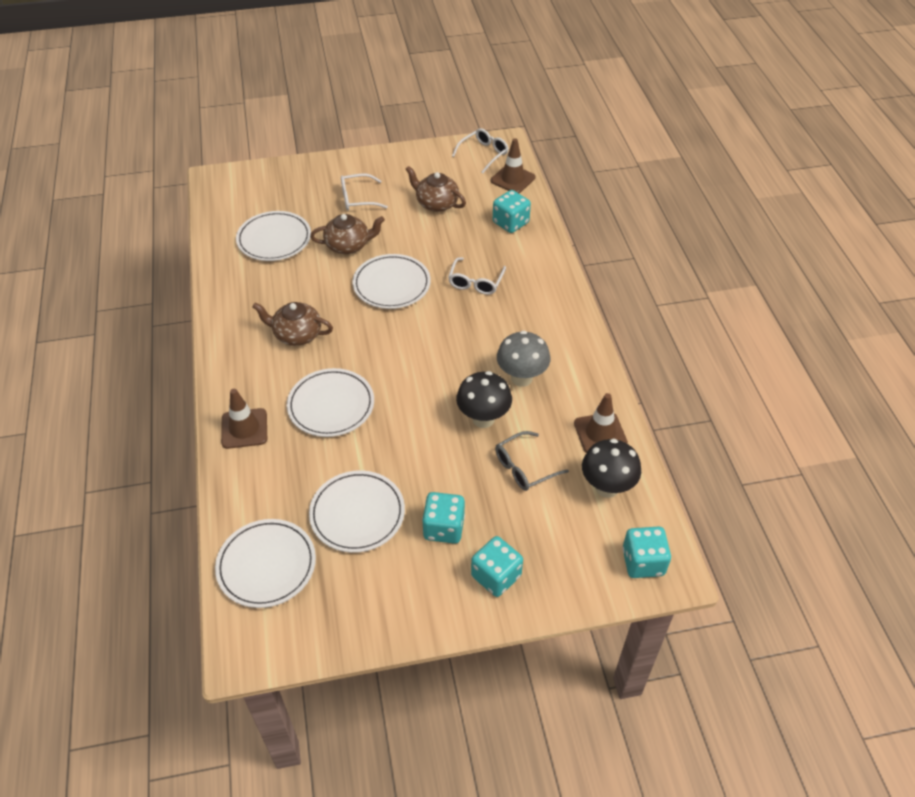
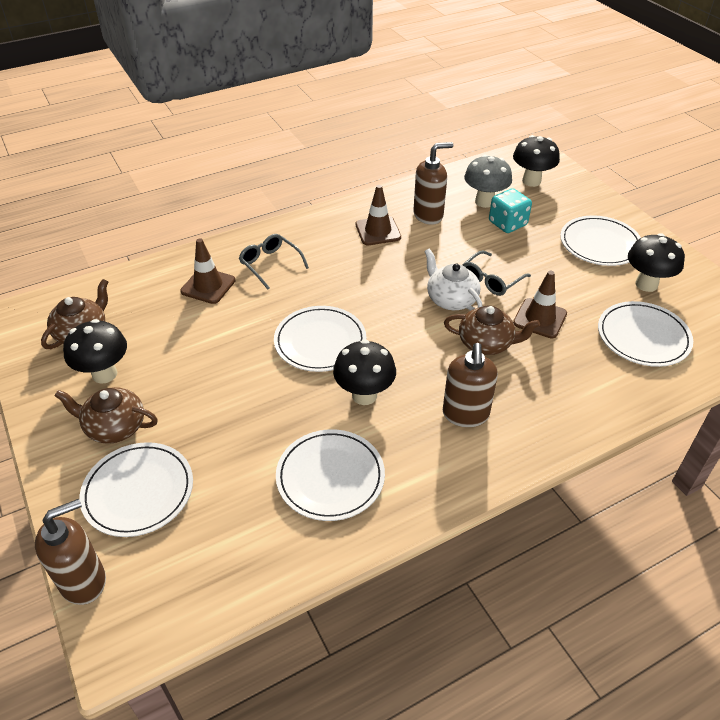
black mushroom: 2 -> 4
brown soap dispenser: 0 -> 3
grey glasses: 1 -> 2
turquoise dice: 4 -> 1
white glasses: 3 -> 0
white teapot: 0 -> 1

